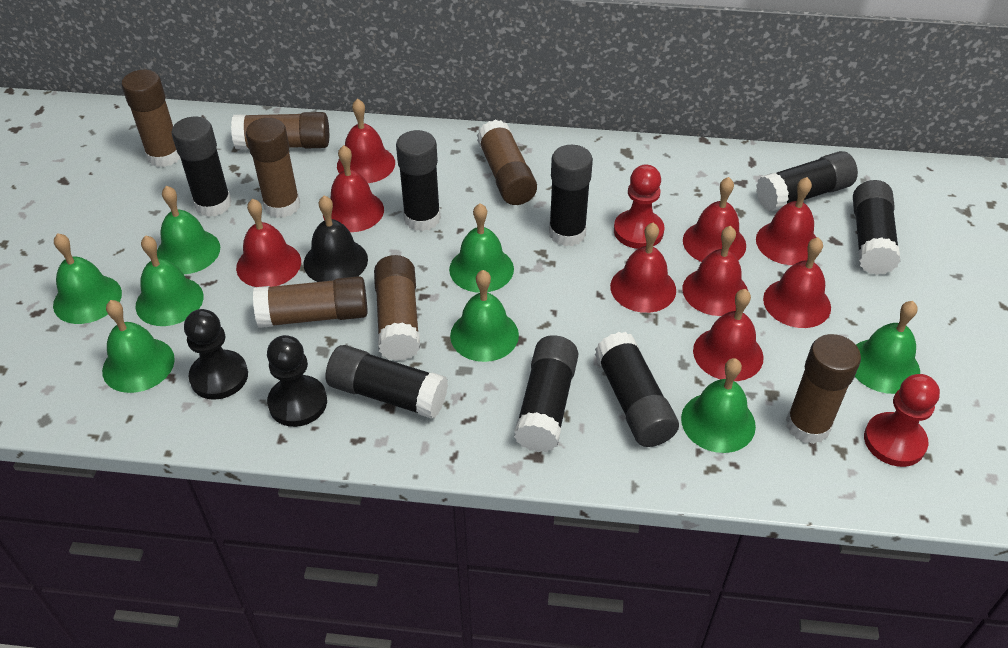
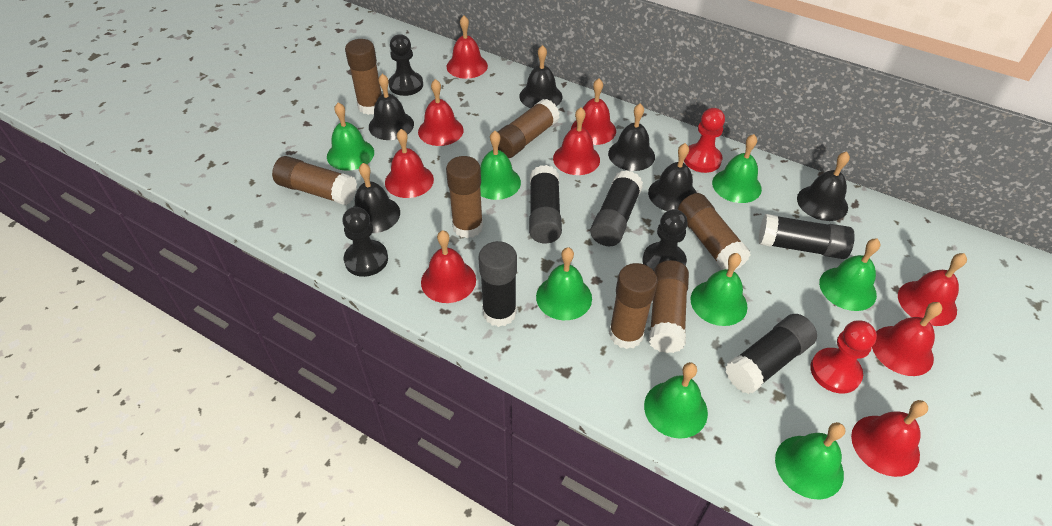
black bell: 1 -> 6
black glue stick: 8 -> 5
black pawn: 2 -> 3

